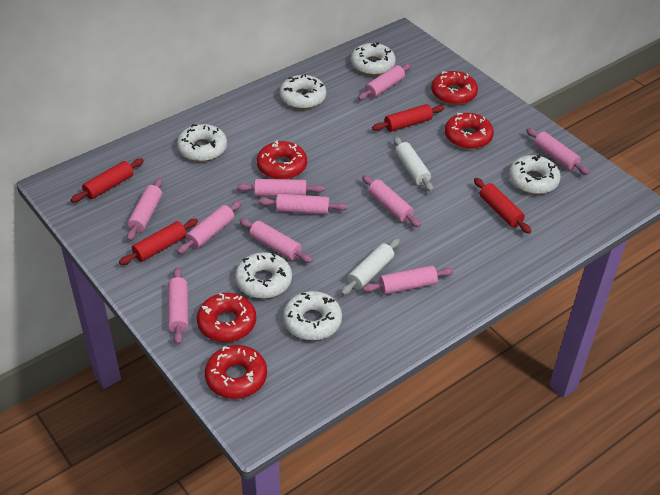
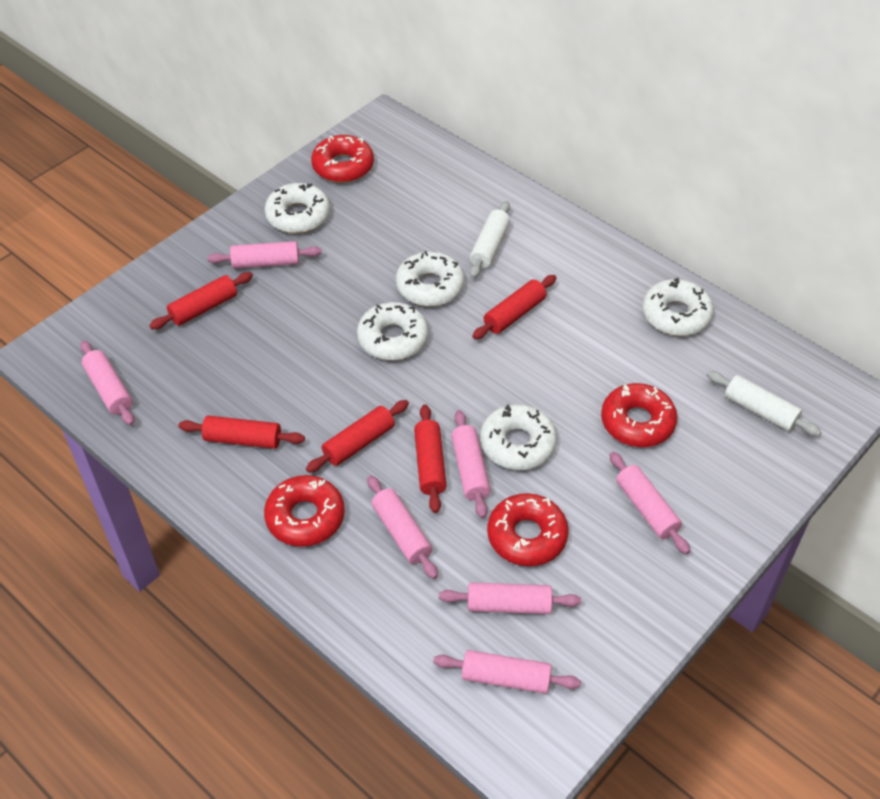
pink rolling pin: 10 -> 7
red donut: 5 -> 4
red rolling pin: 4 -> 5
white donut: 6 -> 5

